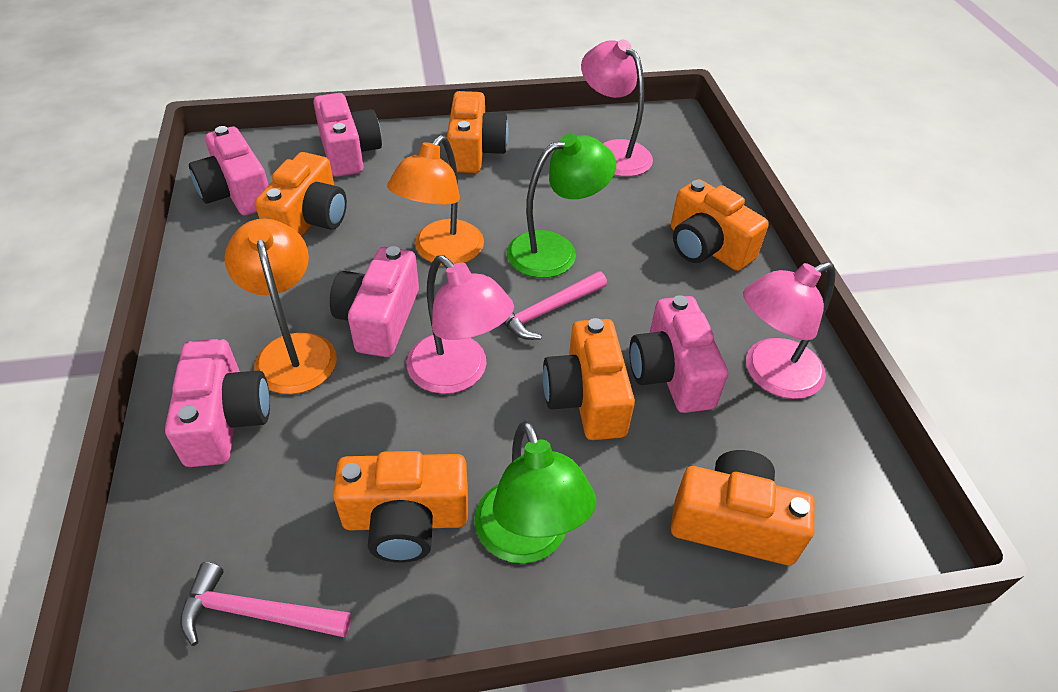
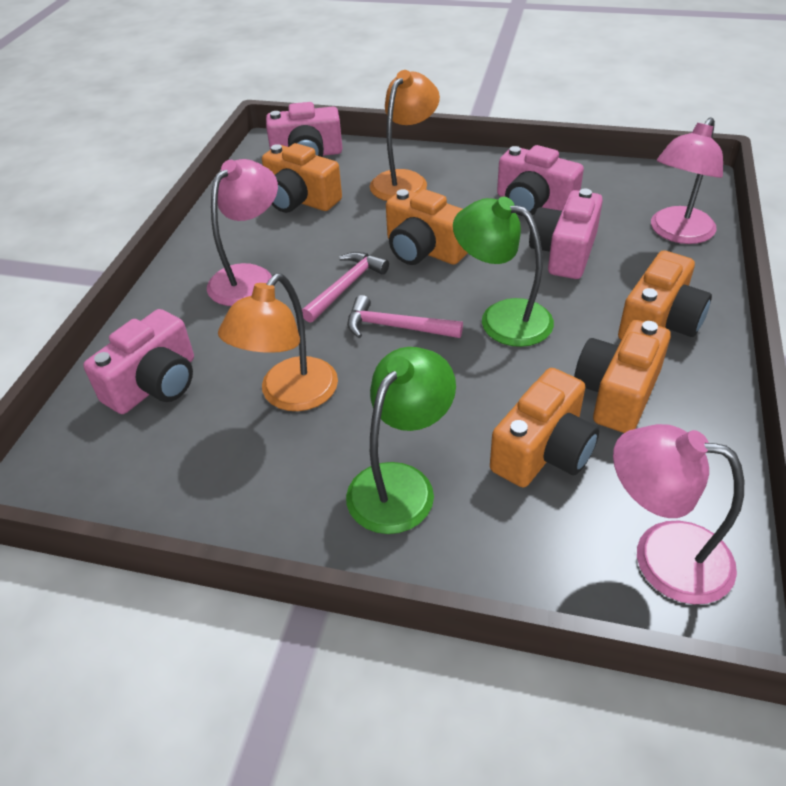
orange camera: 6 -> 5
pink camera: 5 -> 4

